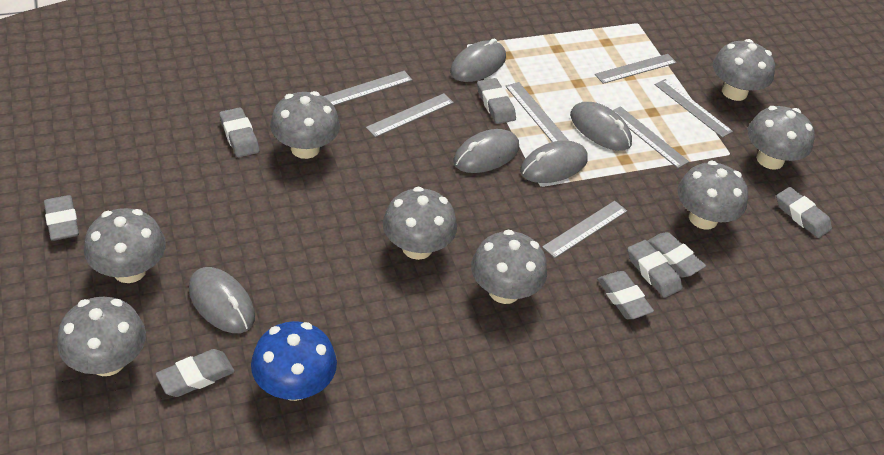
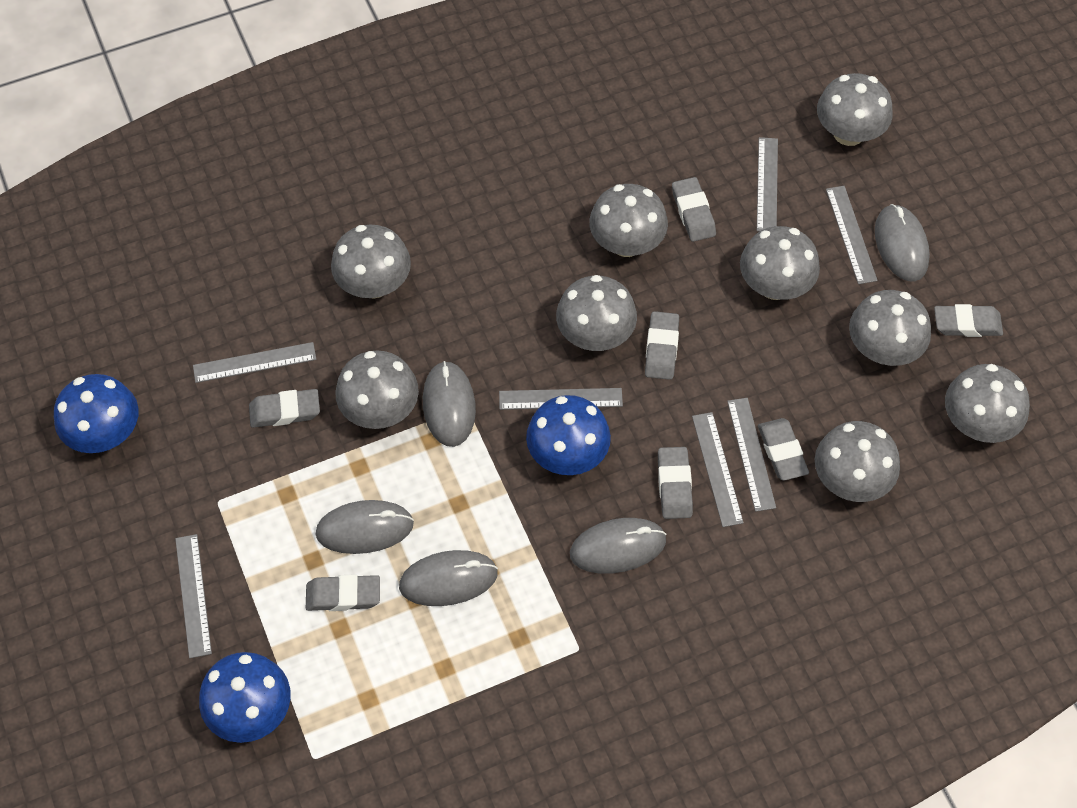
blue mushroom: 1 -> 3
grey eraser: 8 -> 7
grey mushroom: 8 -> 9

